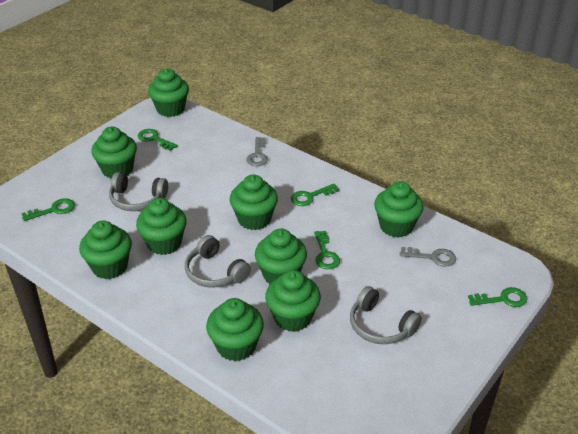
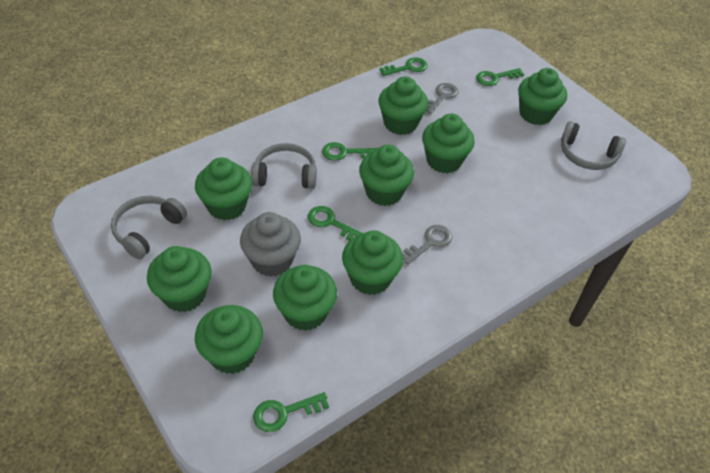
grey cupcake: 0 -> 1

